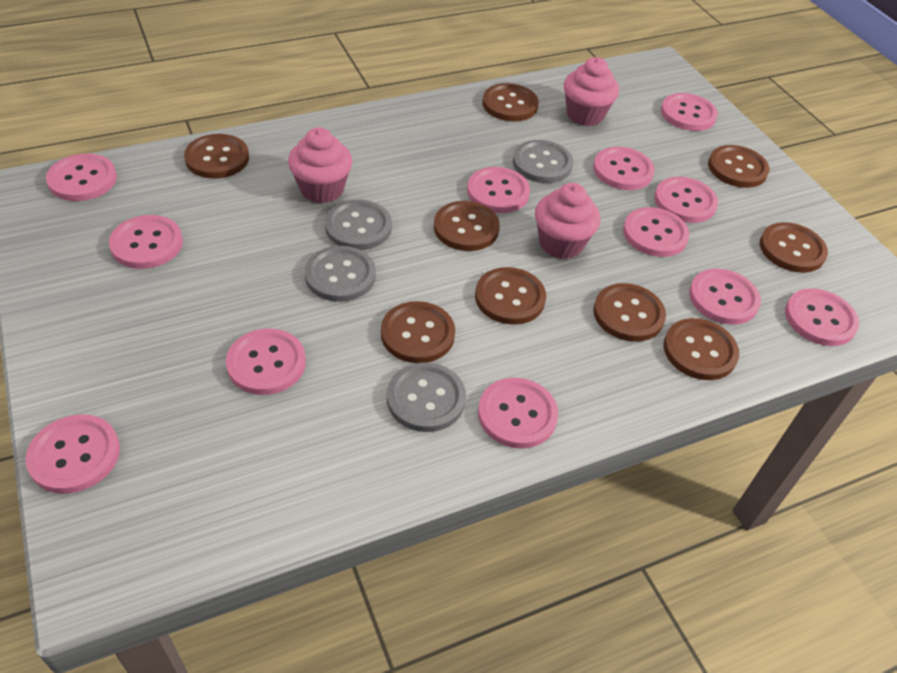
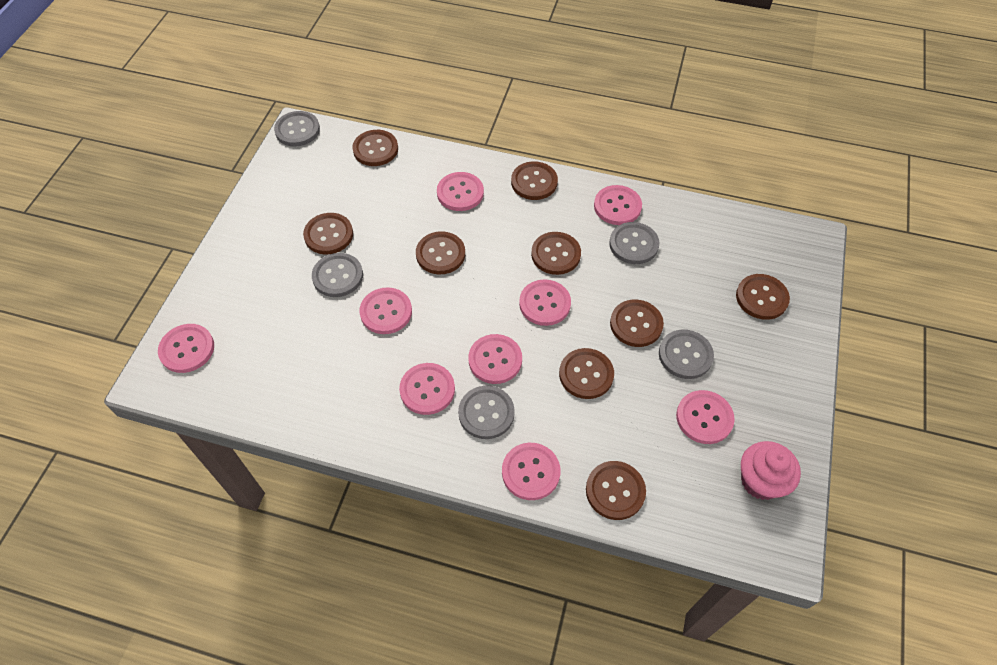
grey button: 4 -> 5
pink button: 12 -> 9
pink cupcake: 3 -> 1

